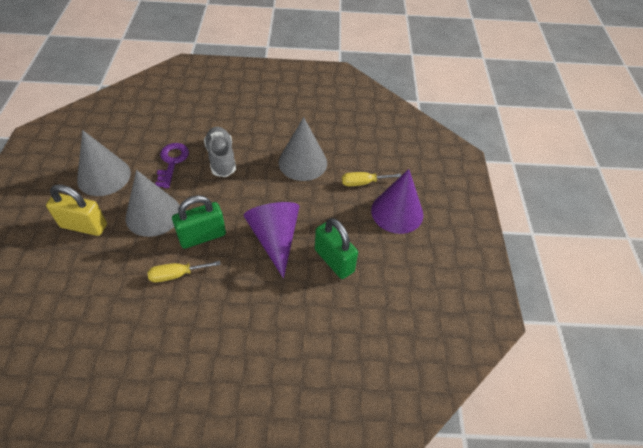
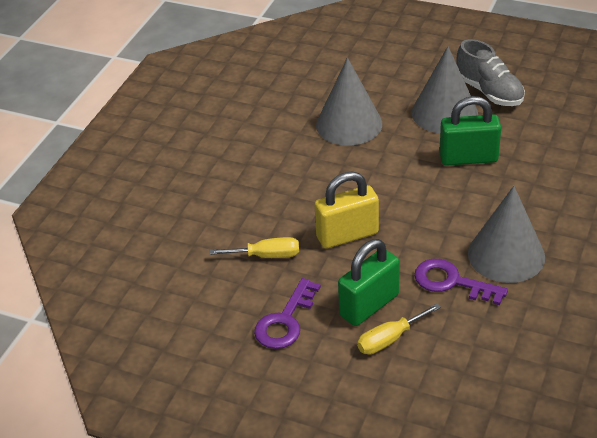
purple cone: 2 -> 0
purple key: 1 -> 2

